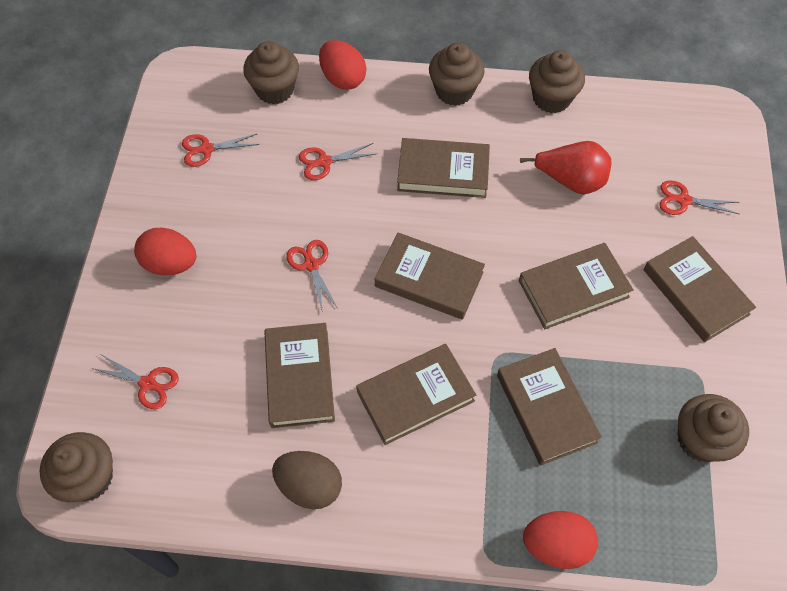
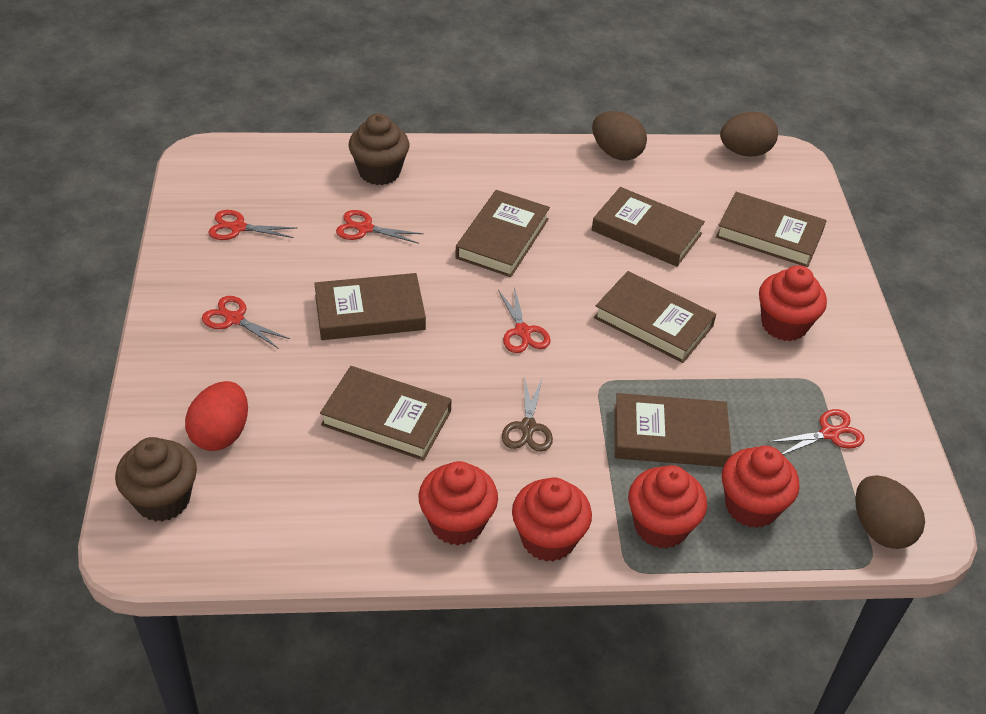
brown cupcake: 5 -> 2
brown egg: 1 -> 3
brown scissors: 0 -> 1
red cupcake: 0 -> 5
red egg: 3 -> 1
red pear: 1 -> 0

